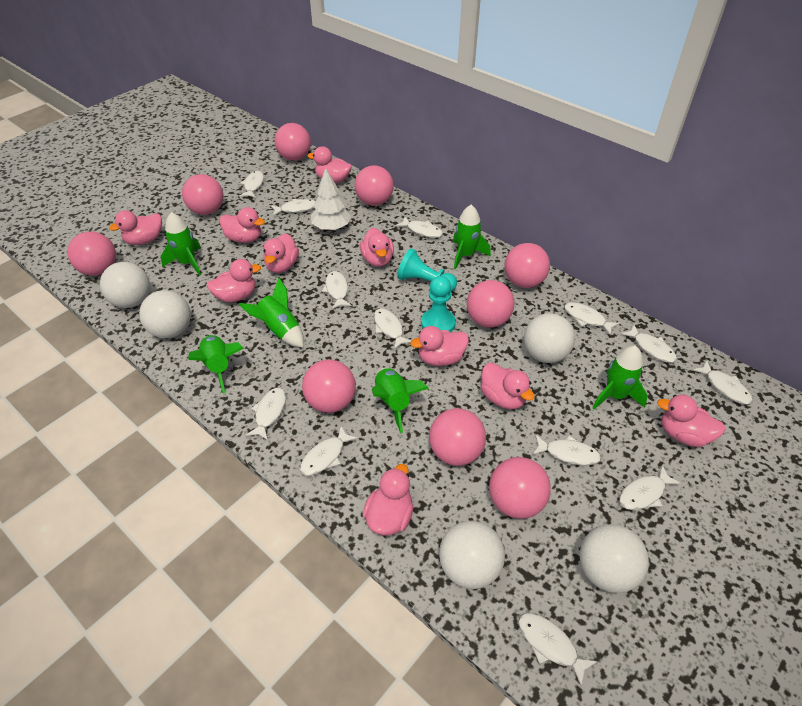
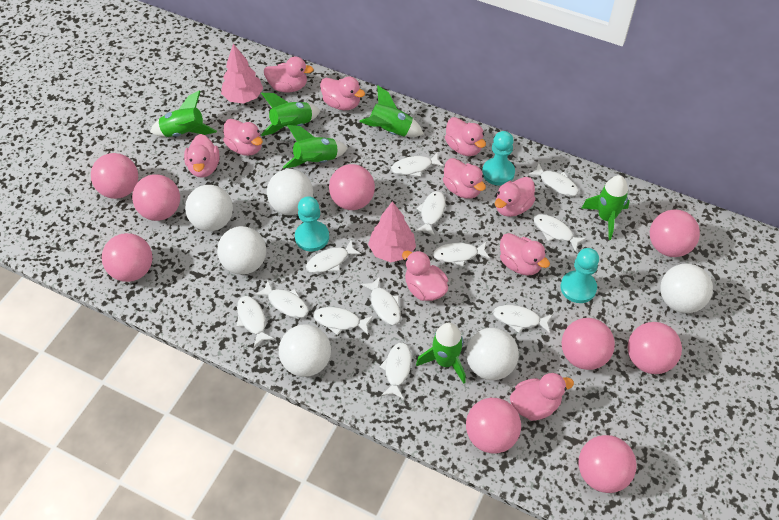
pink tree: 0 -> 2
turquoise pawn: 2 -> 3
white ball: 5 -> 6
white fish: 13 -> 12
white tree: 1 -> 0

